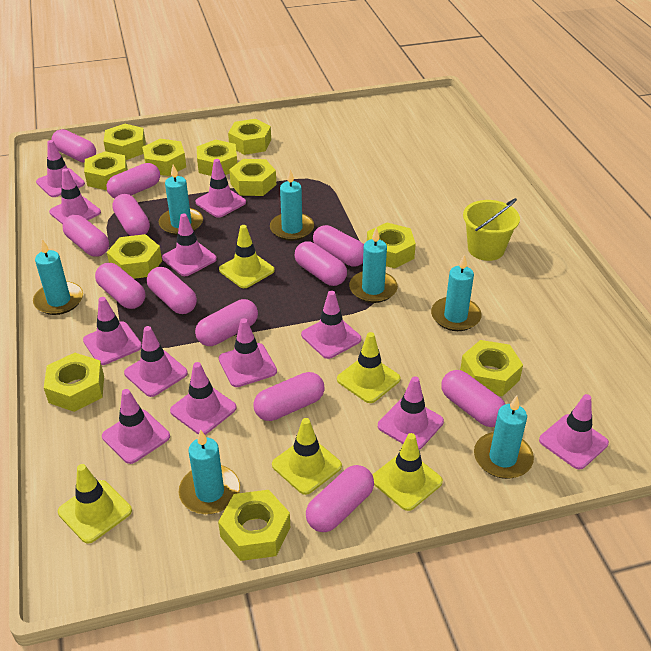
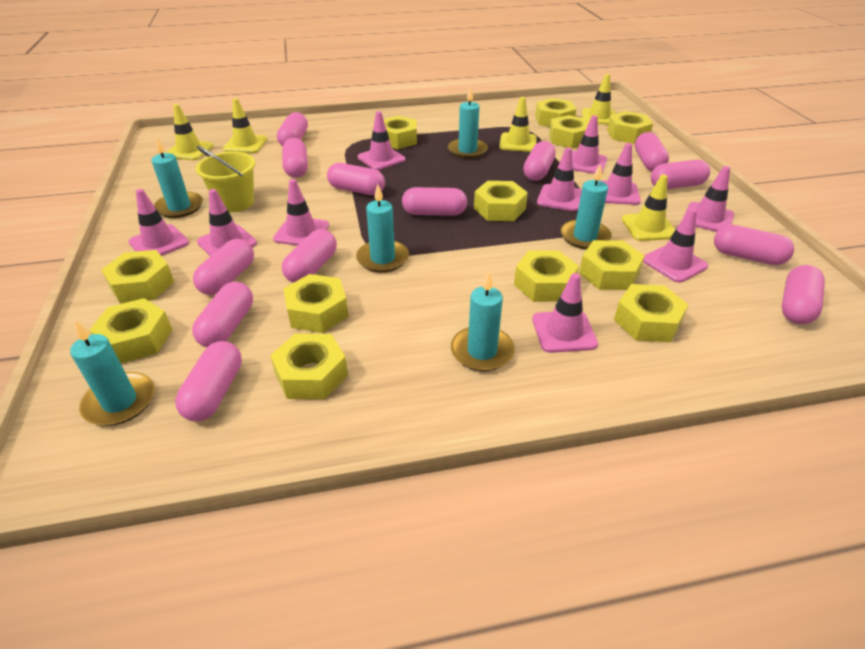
pink capsule: 12 -> 13
pink traffic cone: 12 -> 10
turquoise candle: 7 -> 6
yellow nut: 11 -> 12

